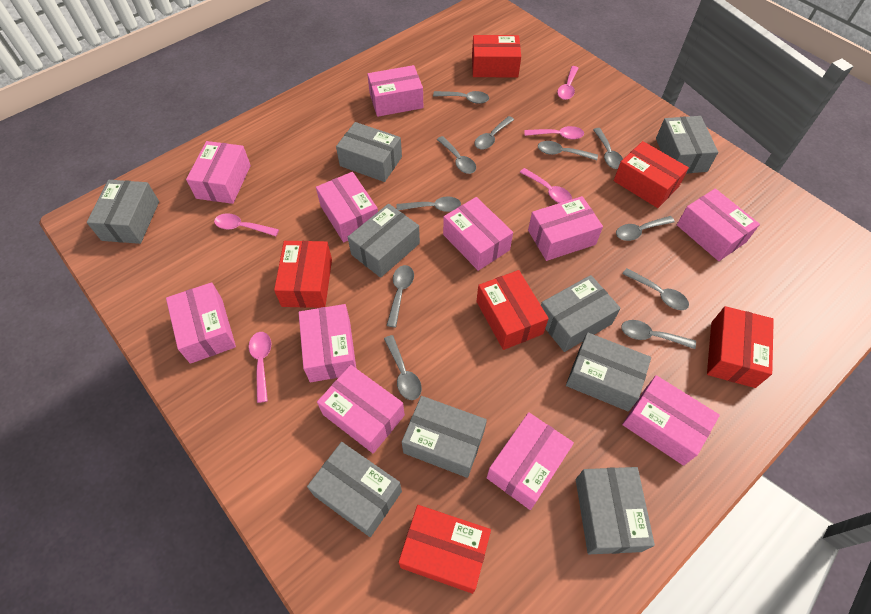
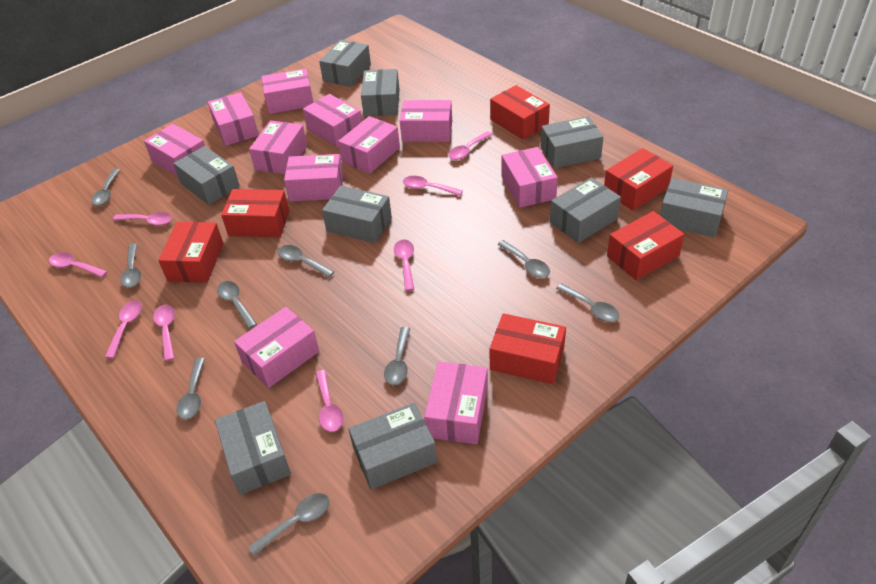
grey spoon: 11 -> 9
pink spoon: 5 -> 8

